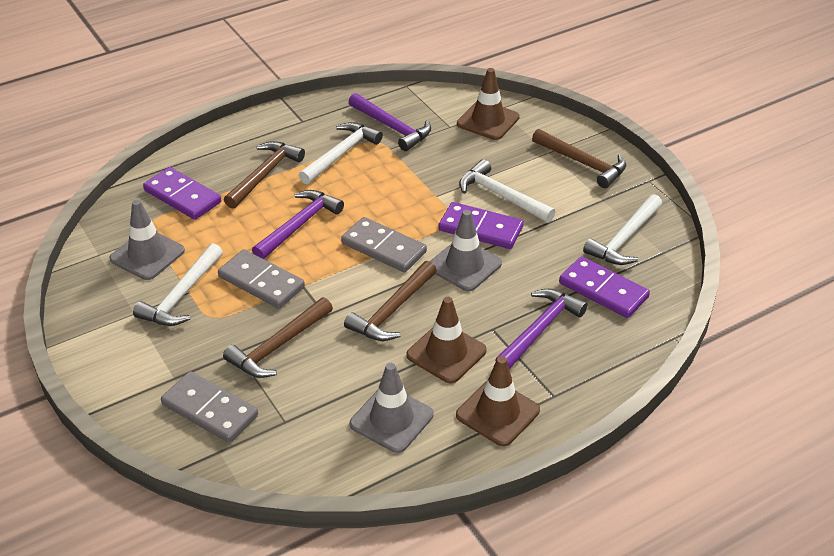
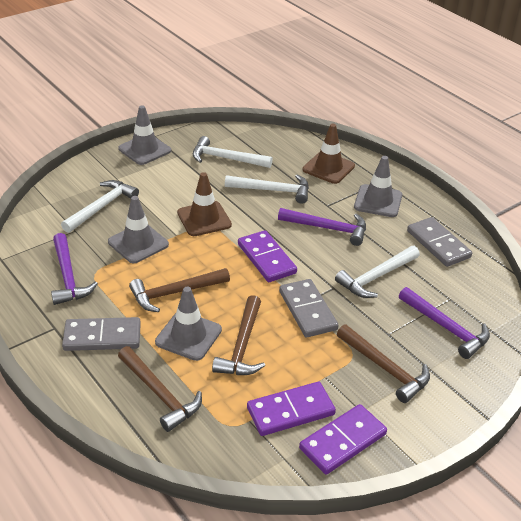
brown traffic cone: 3 -> 2
grey traffic cone: 3 -> 4

